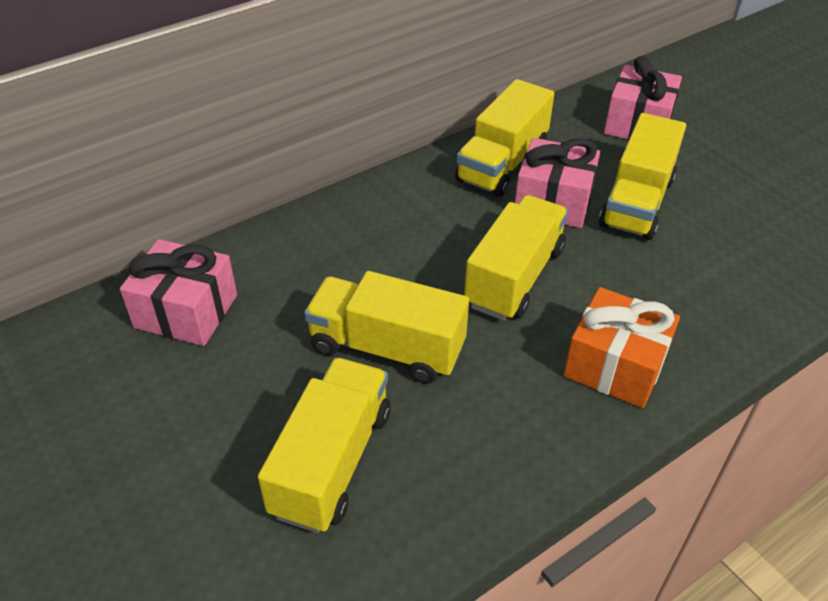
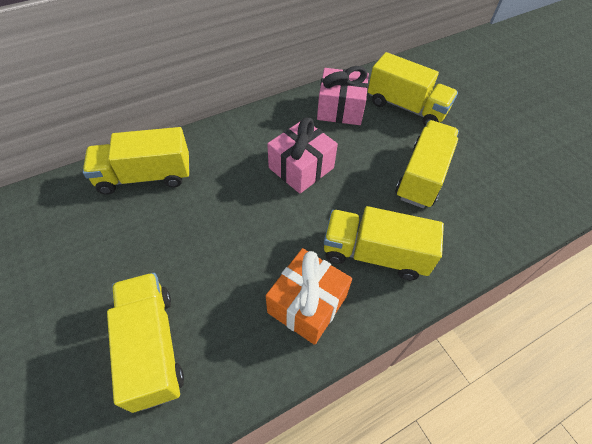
pink gift: 3 -> 2

